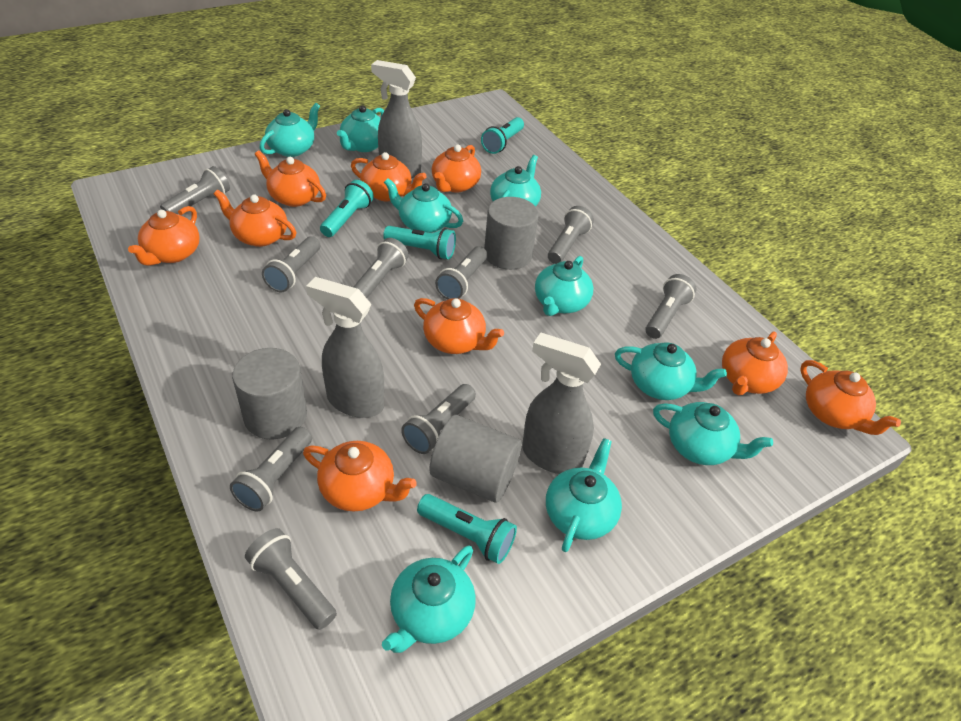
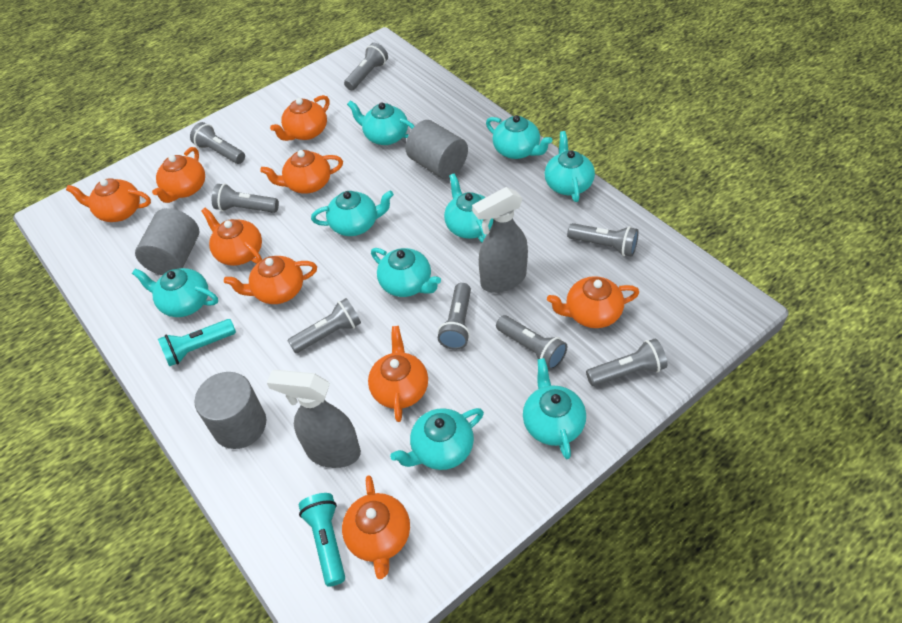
grey flashlight: 9 -> 8
grey spray bottle: 3 -> 2
turquoise flashlight: 4 -> 2

